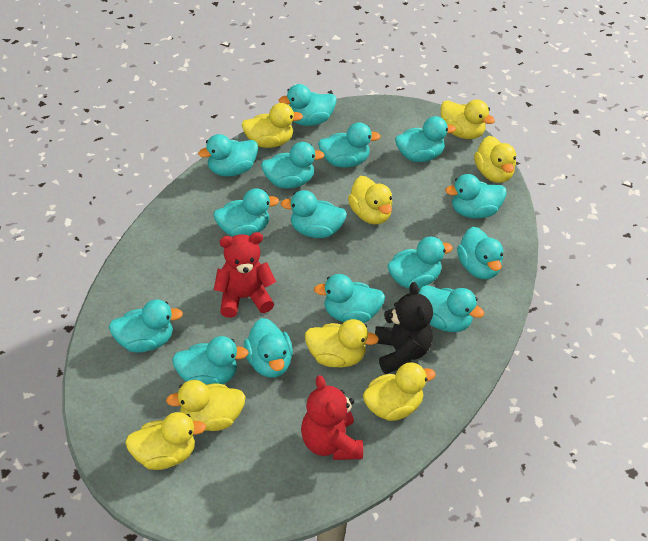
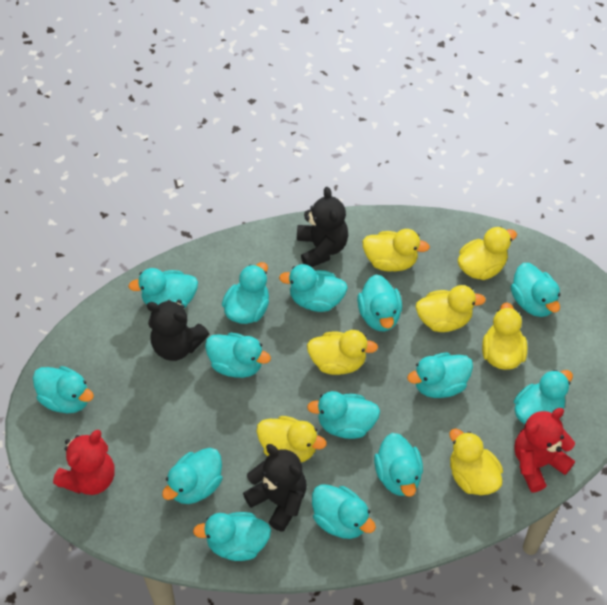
black teddy bear: 1 -> 3
turquoise duck: 15 -> 14
yellow duck: 8 -> 7

